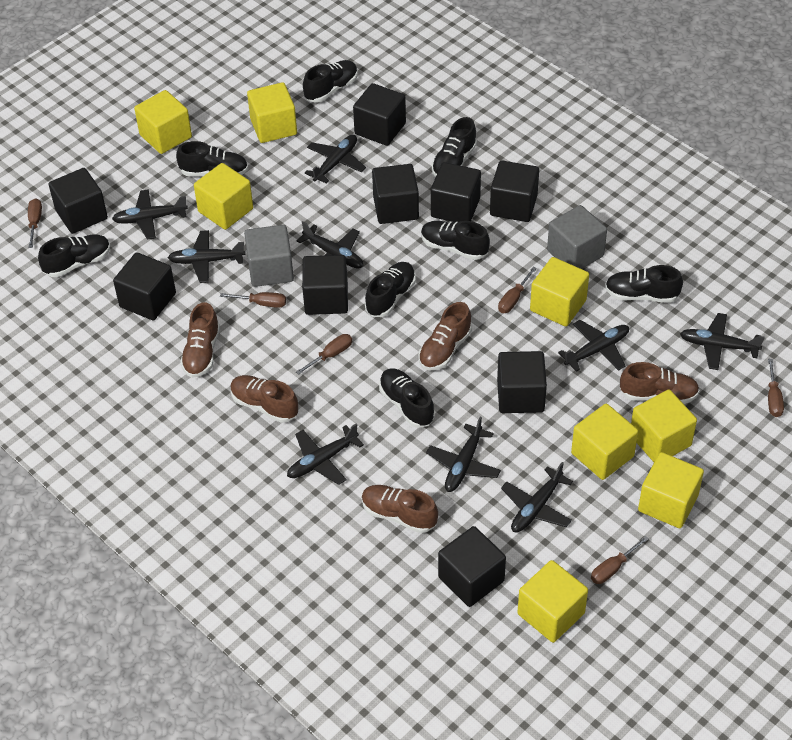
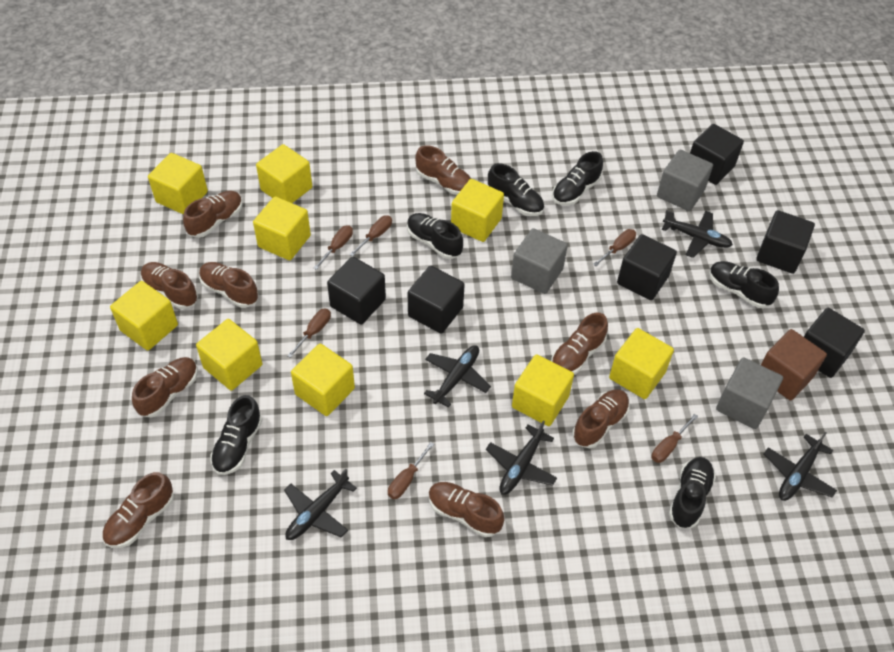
black cube: 9 -> 6
black plane: 9 -> 5
black shoe: 8 -> 6
brown cube: 0 -> 1
brown shoe: 5 -> 9
grey cube: 2 -> 3
yellow cube: 8 -> 9

